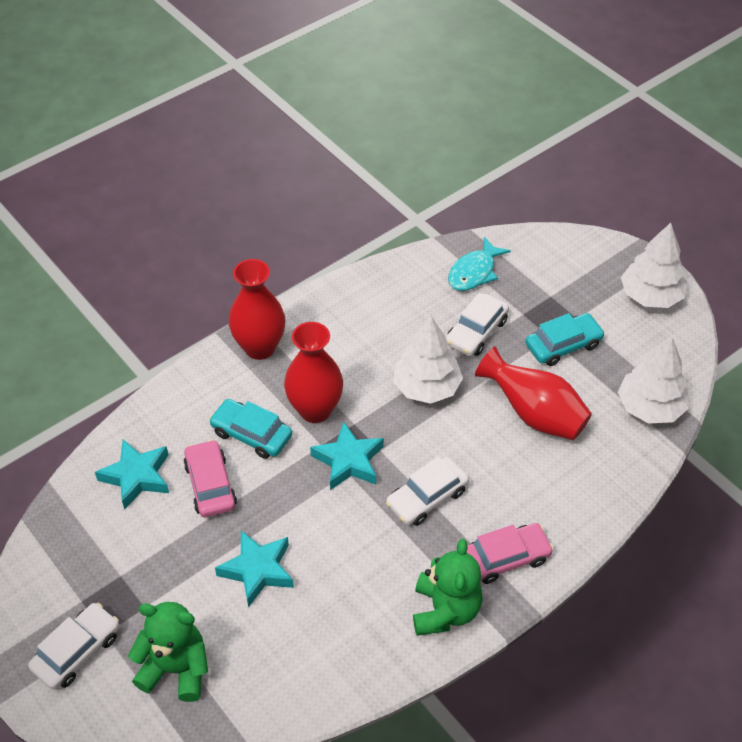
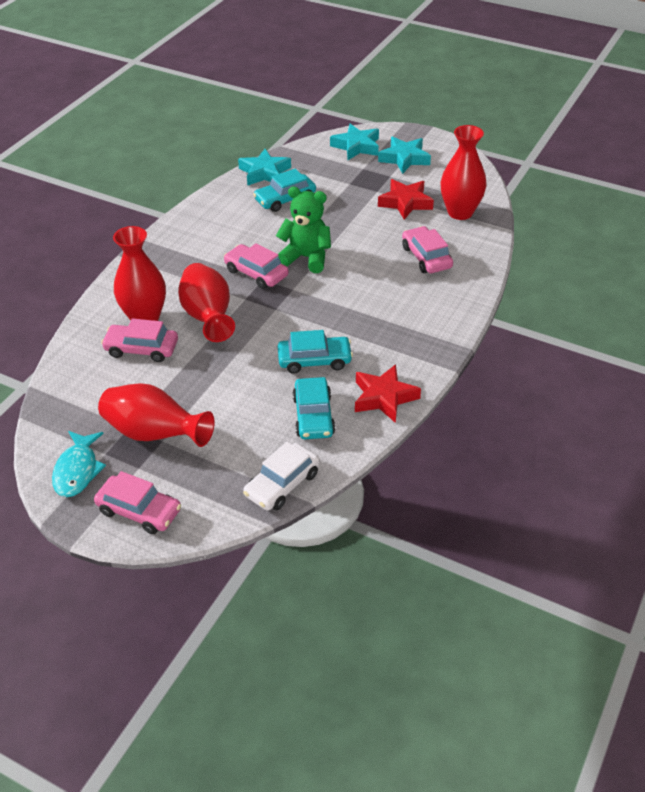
green teddy bear: 2 -> 1
pink car: 2 -> 4
red star: 0 -> 2
red vase: 3 -> 4
turquoise car: 2 -> 3
white car: 3 -> 1
white tree: 3 -> 0

